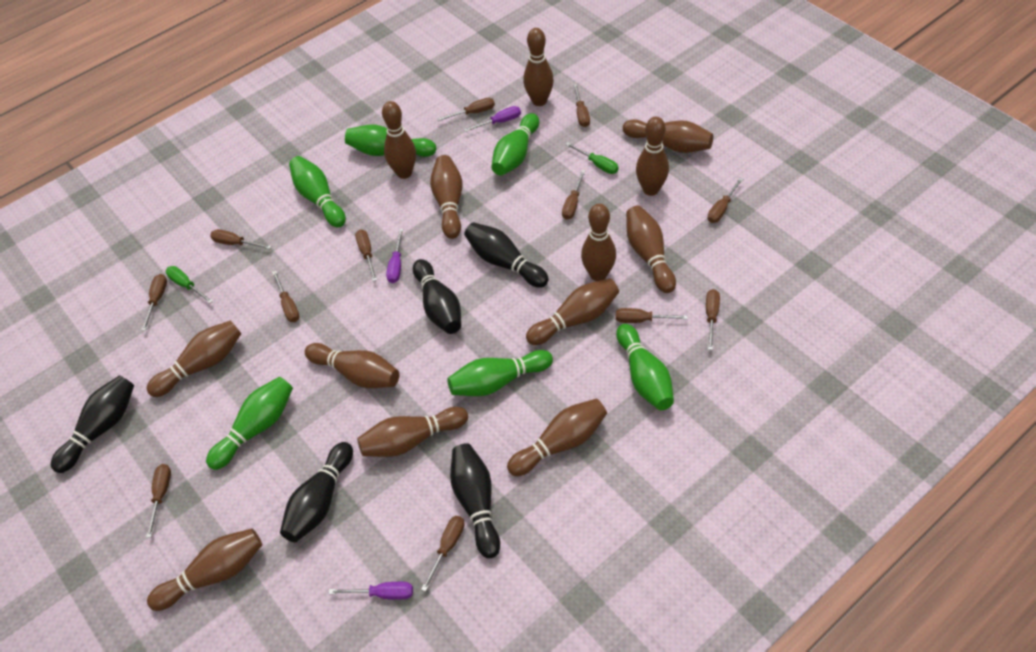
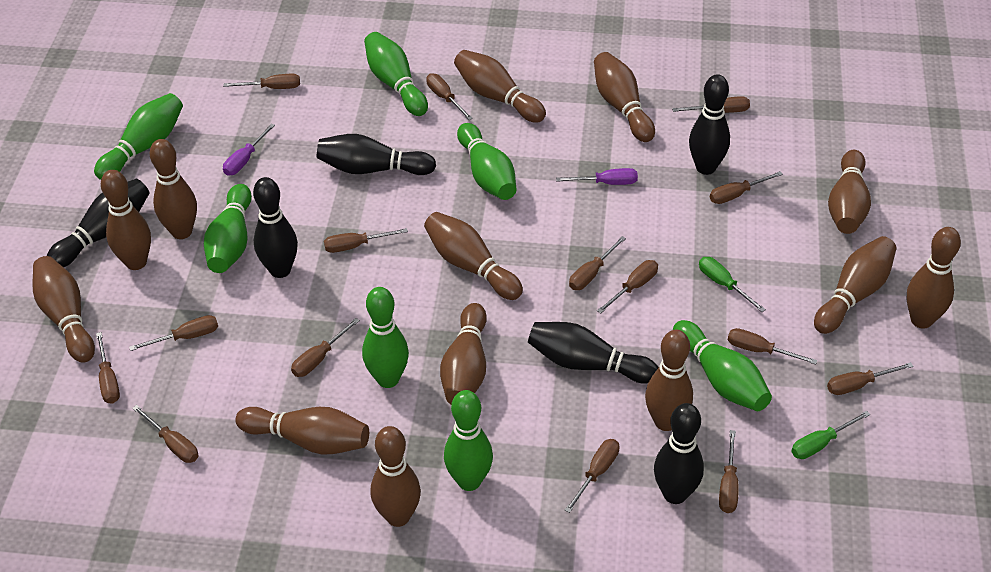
black bowling pin: 5 -> 6
brown screwdriver: 12 -> 15
green bowling pin: 6 -> 7
purple screwdriver: 3 -> 2

